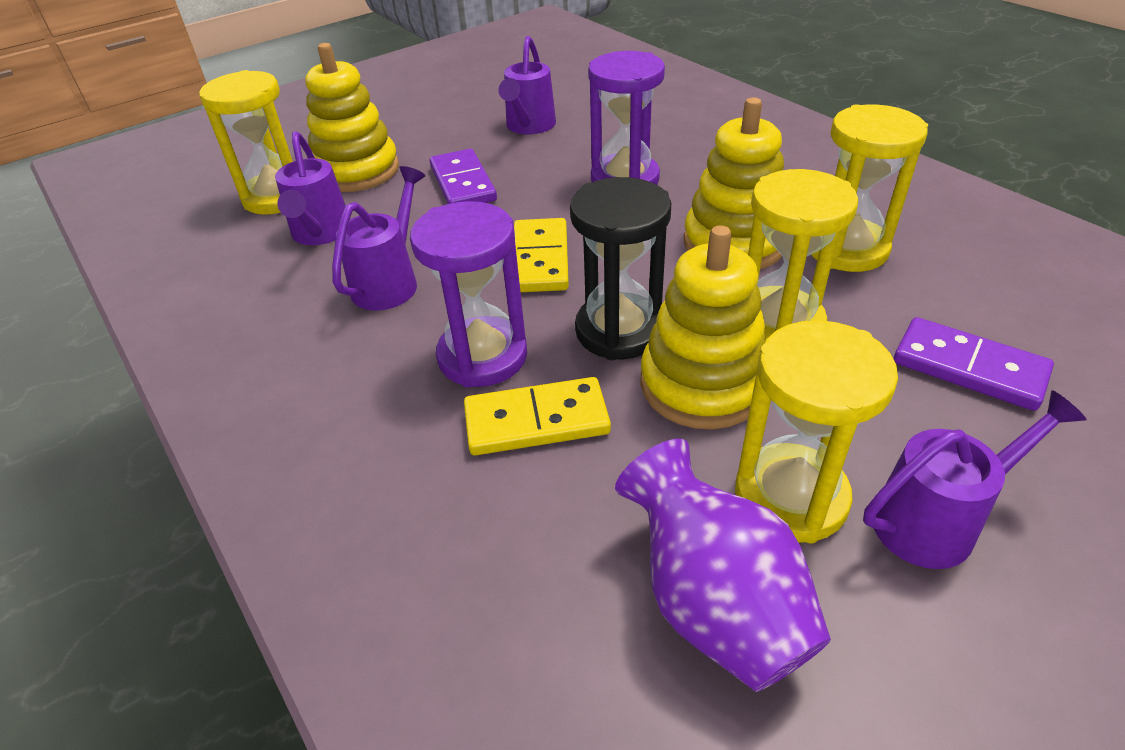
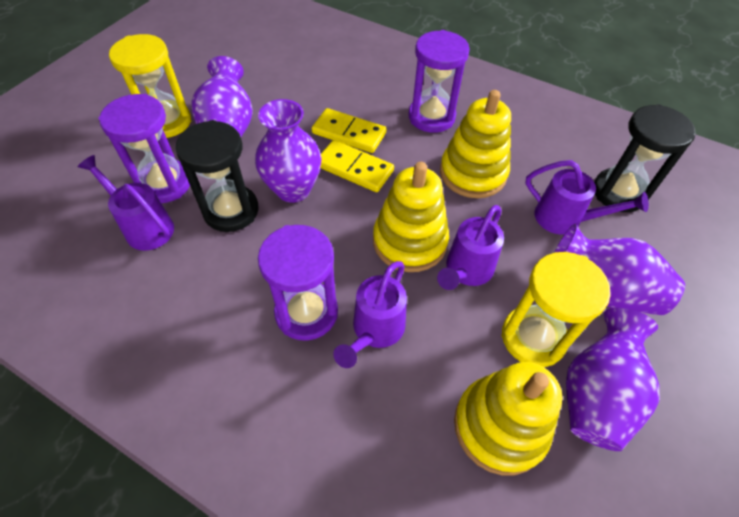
black hourglass: 1 -> 2
purple domino: 2 -> 0
purple hourglass: 2 -> 3
purple vase: 1 -> 4
yellow hourglass: 4 -> 2

